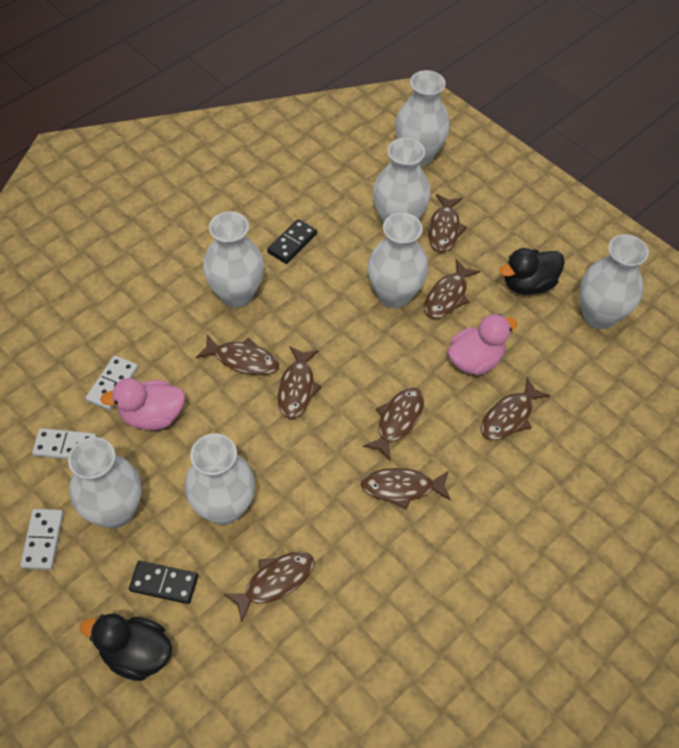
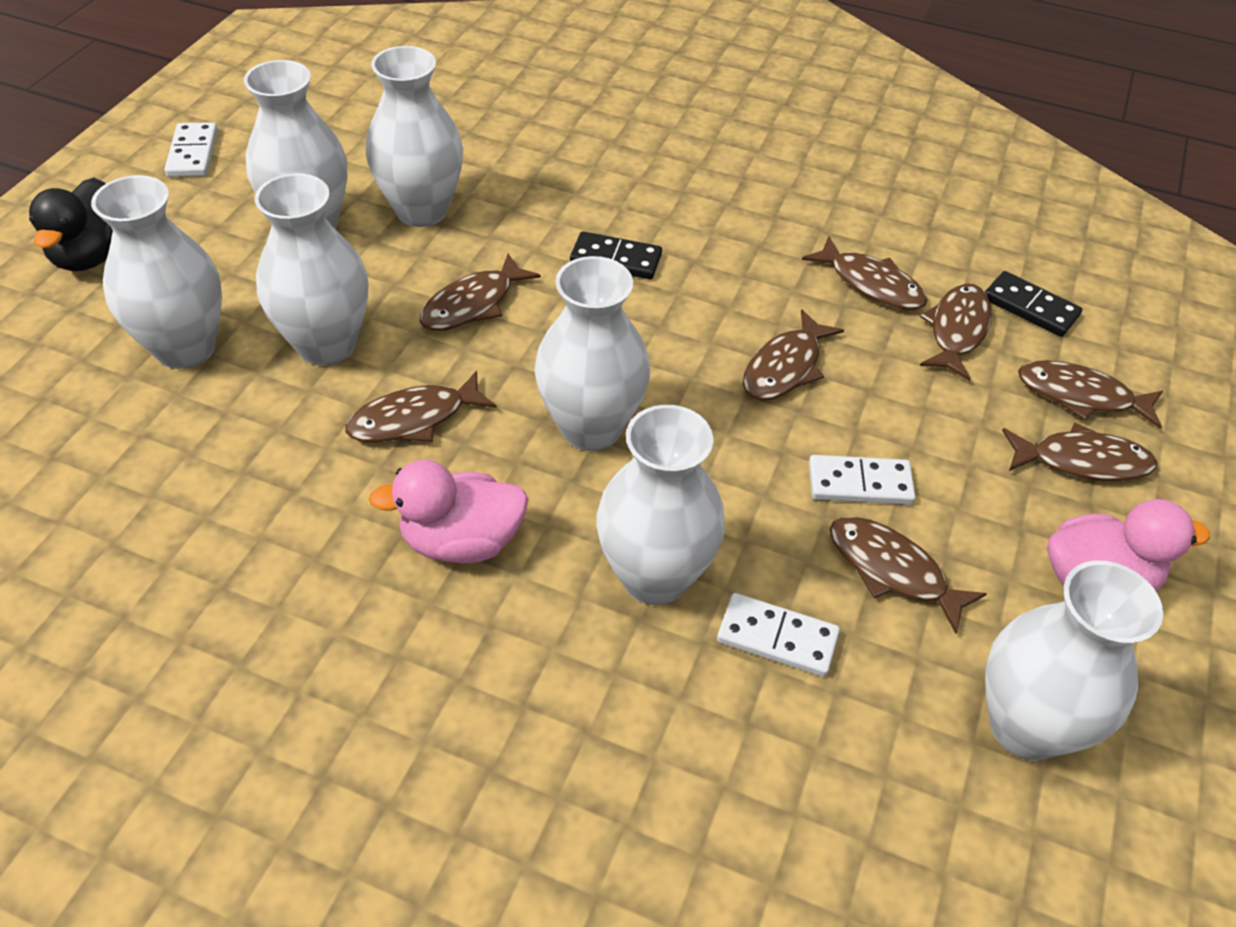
black duck: 2 -> 1

